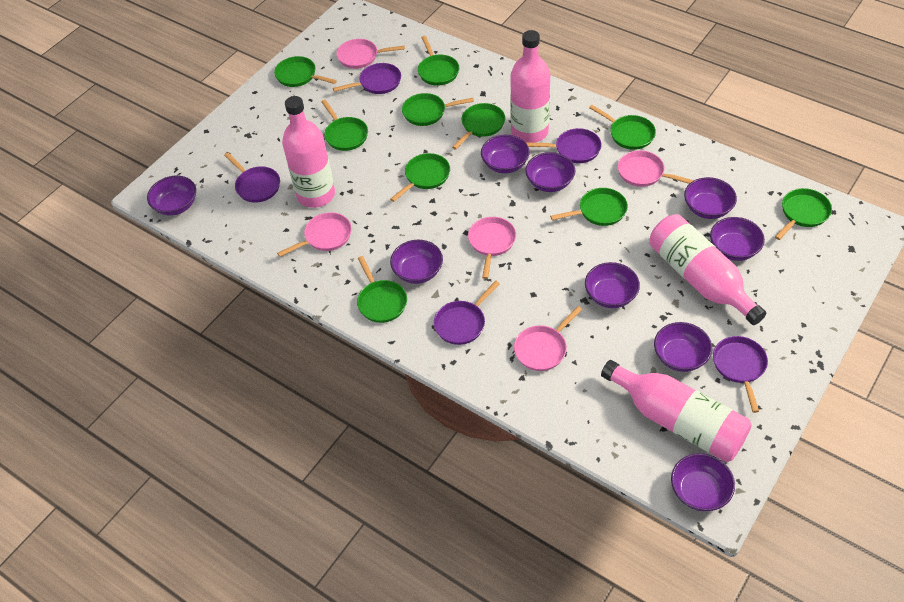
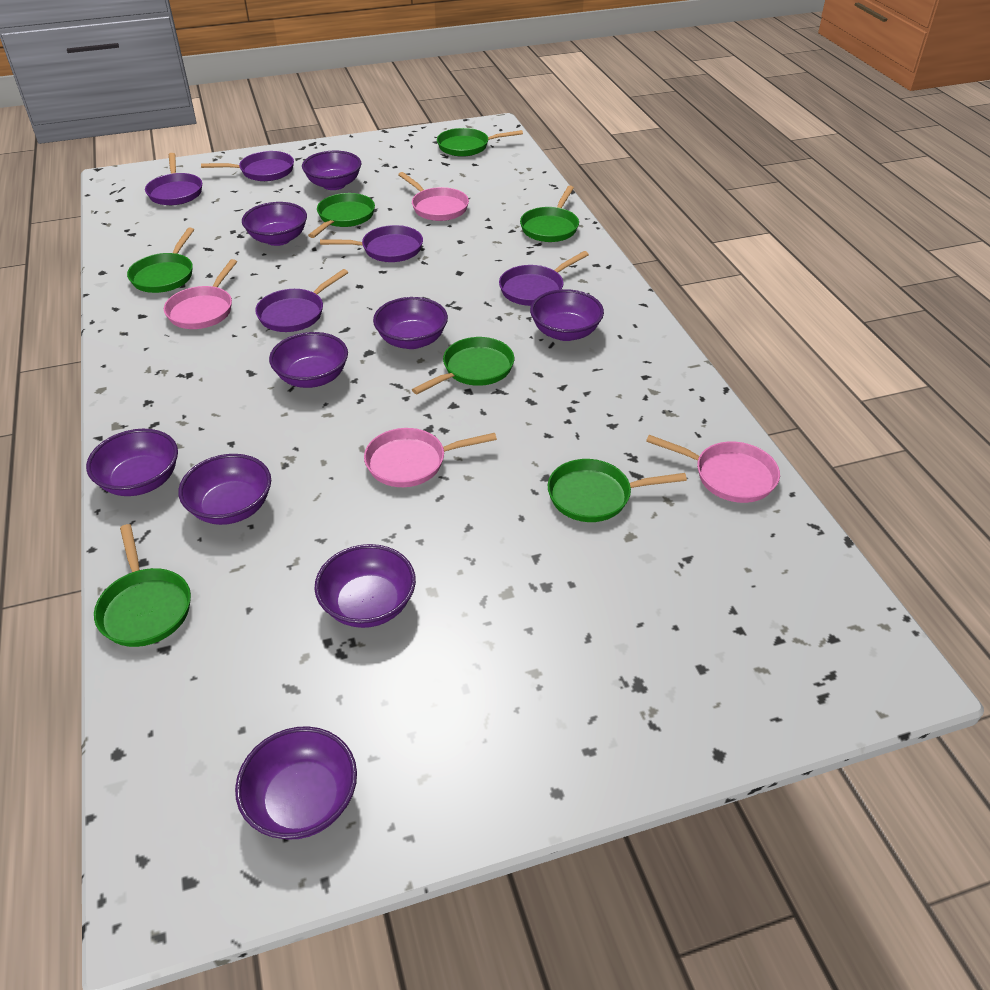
green pan: 10 -> 7
pink bottle: 4 -> 0
pink pan: 5 -> 4

